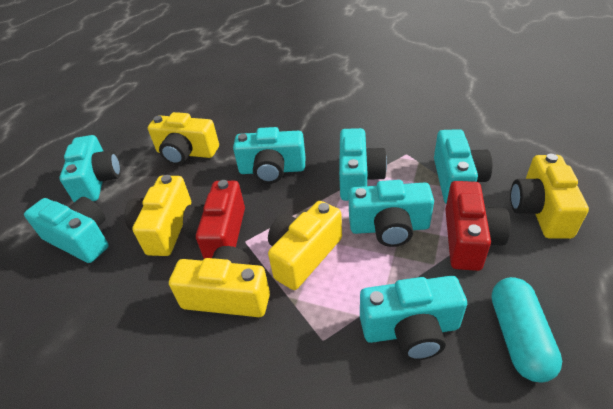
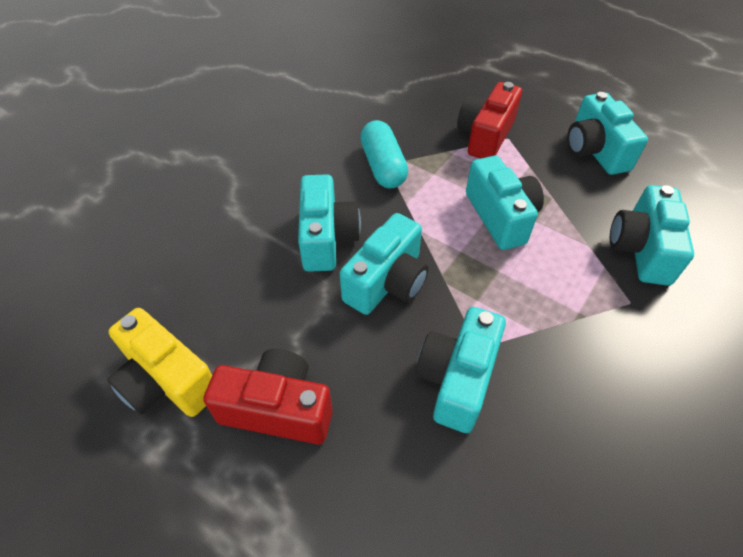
turquoise camera: 7 -> 6
yellow camera: 5 -> 1

